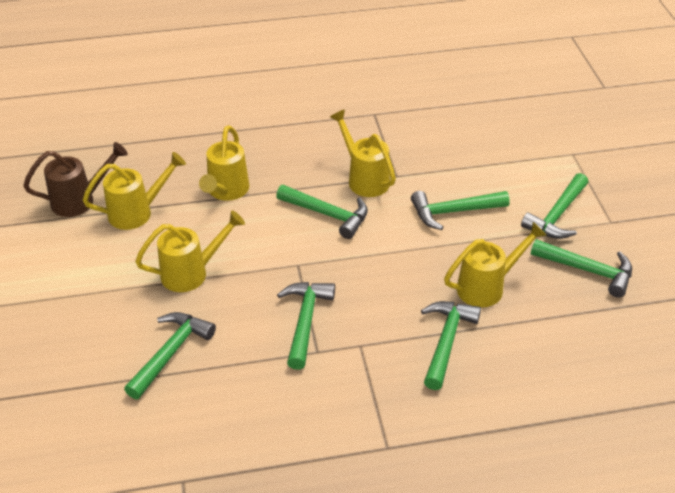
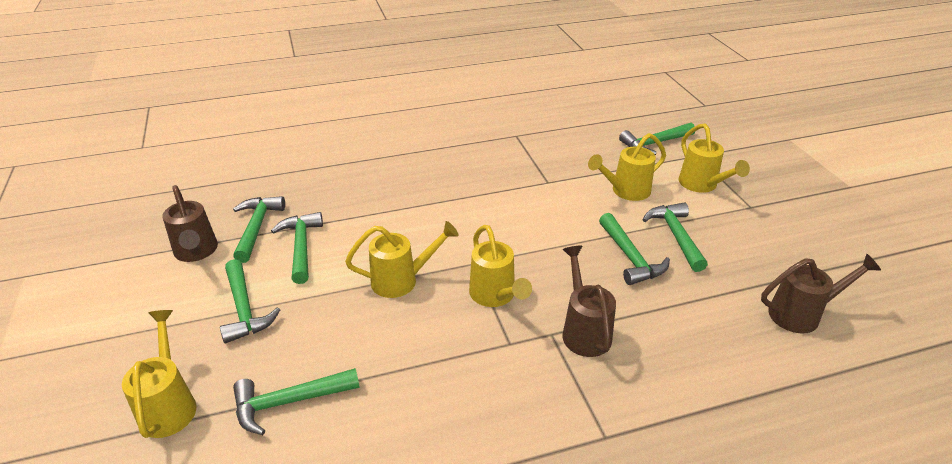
brown watering can: 1 -> 3

